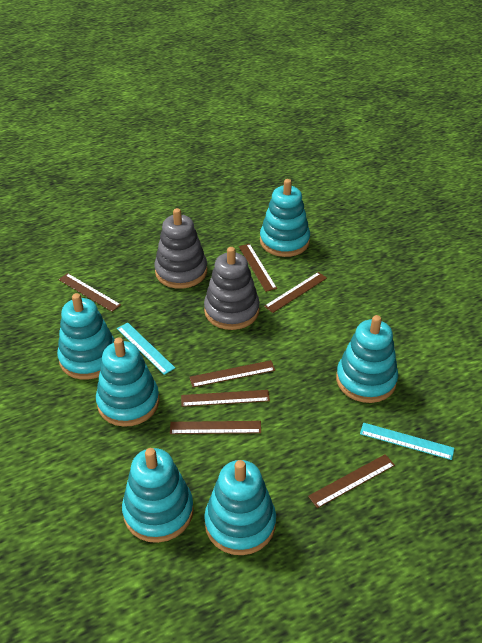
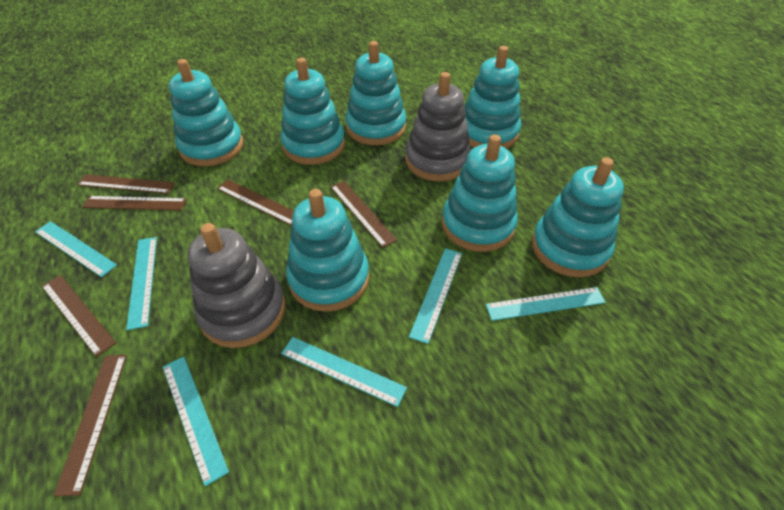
brown ruler: 7 -> 6
turquoise ruler: 2 -> 6
turquoise stacking toy: 6 -> 7

